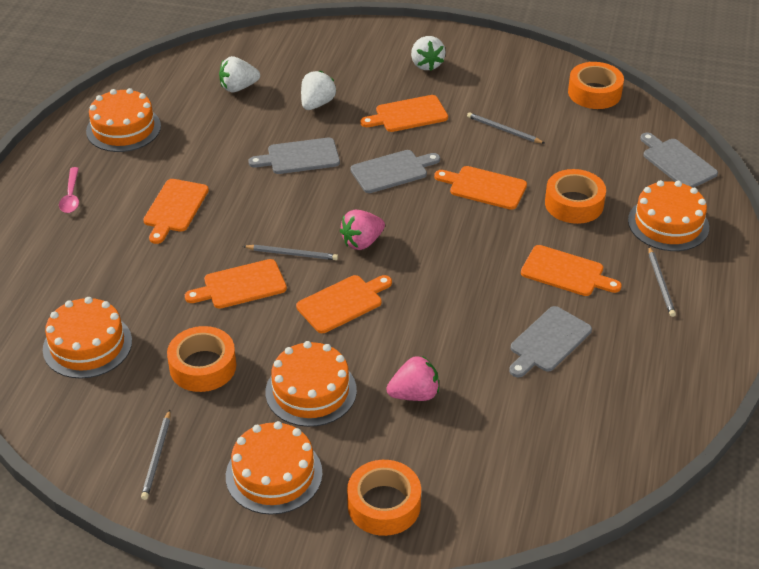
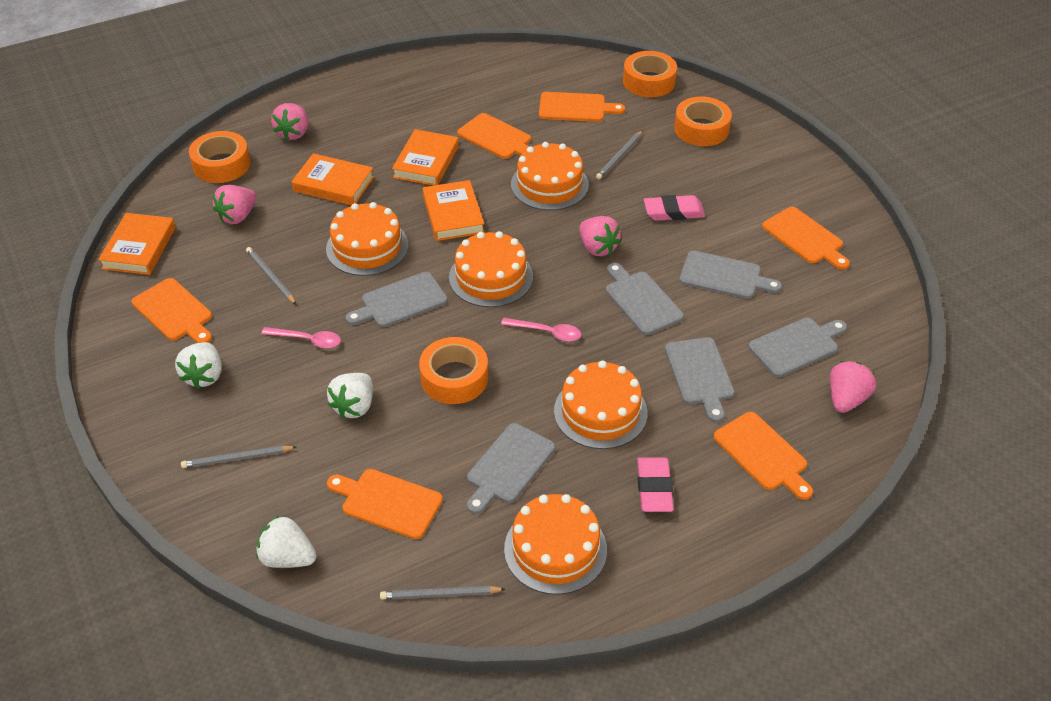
grey cutting board: 4 -> 6
orange book: 0 -> 4
pink eraser: 0 -> 2
pink spoon: 1 -> 2
pink strawberry: 2 -> 4

